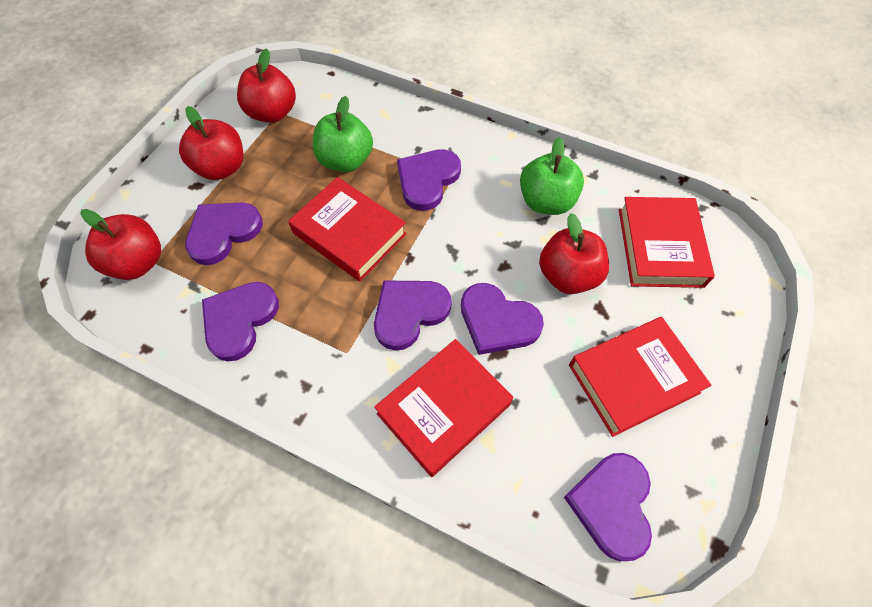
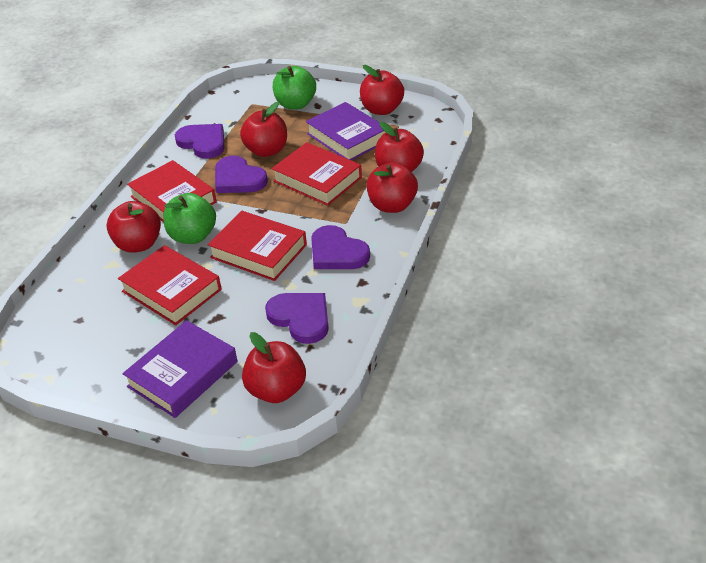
purple book: 0 -> 2
purple heart: 6 -> 4
red apple: 4 -> 6

